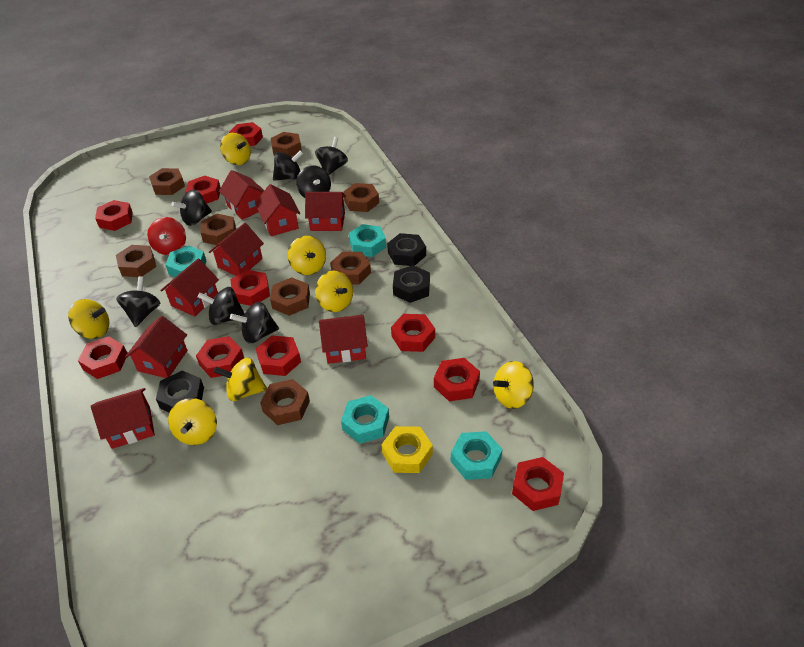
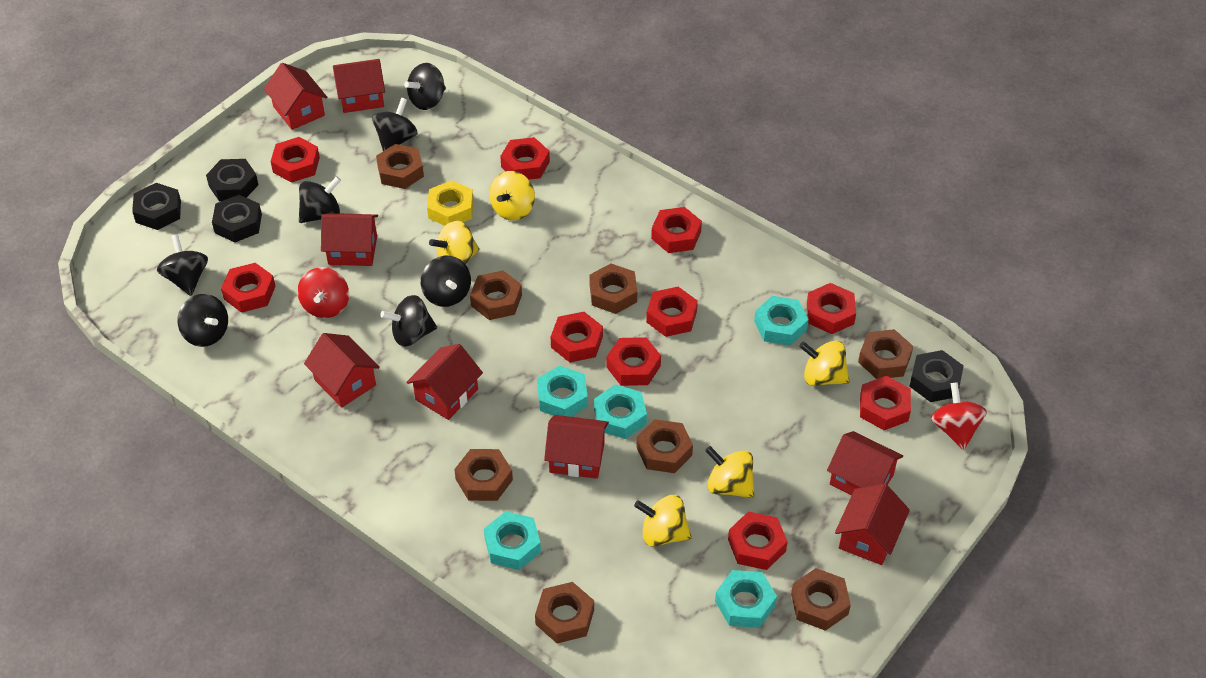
black nut: 3 -> 4
red spinning top: 1 -> 2
turquoise nut: 4 -> 5
yellow spinning top: 7 -> 5

